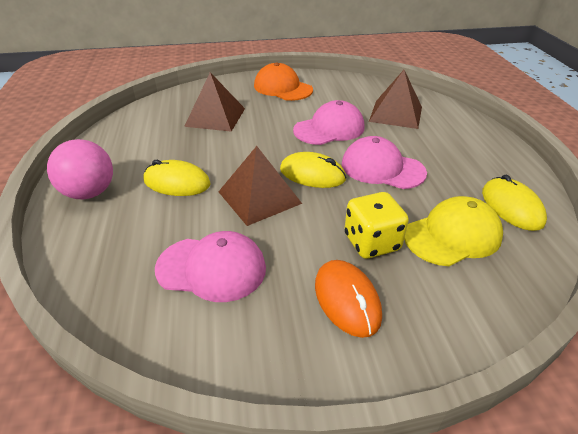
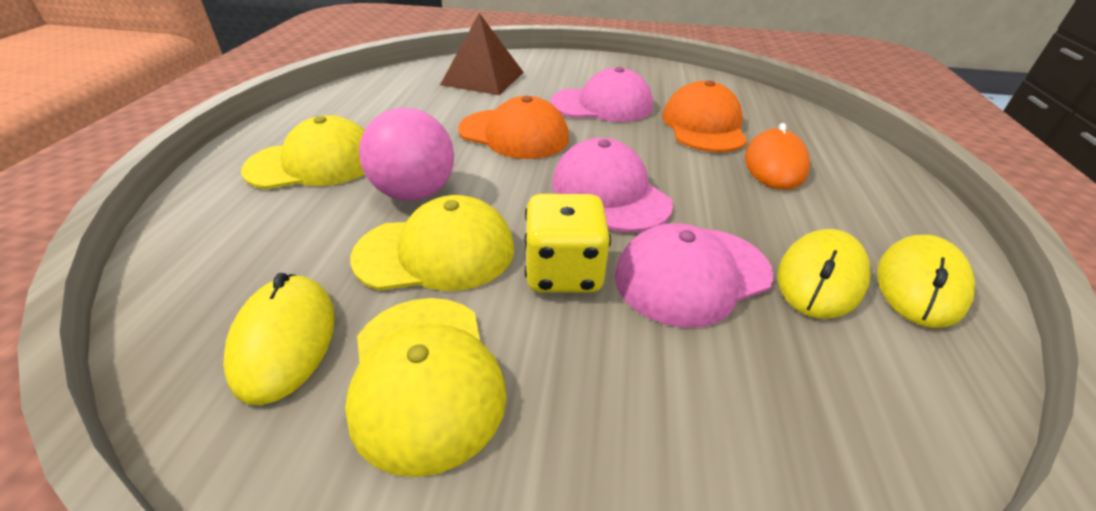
brown pyramid: 3 -> 1
orange cap: 1 -> 2
yellow cap: 1 -> 3

